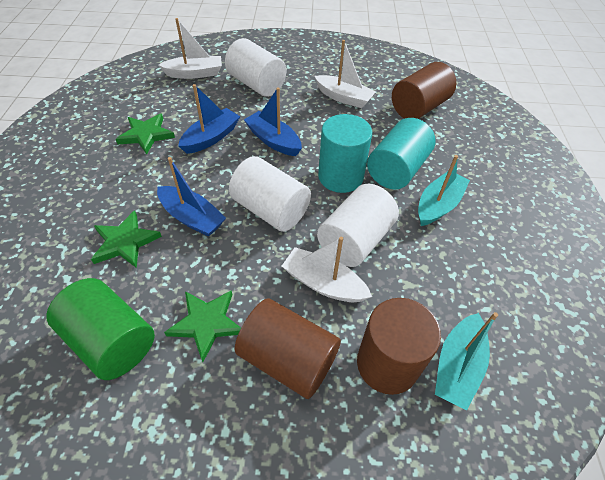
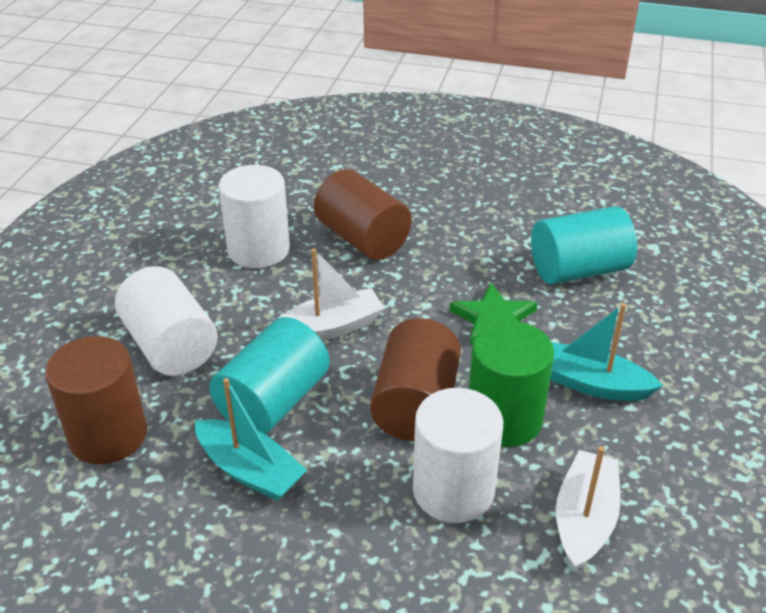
blue boat: 3 -> 0
green star: 3 -> 1
white boat: 3 -> 2

